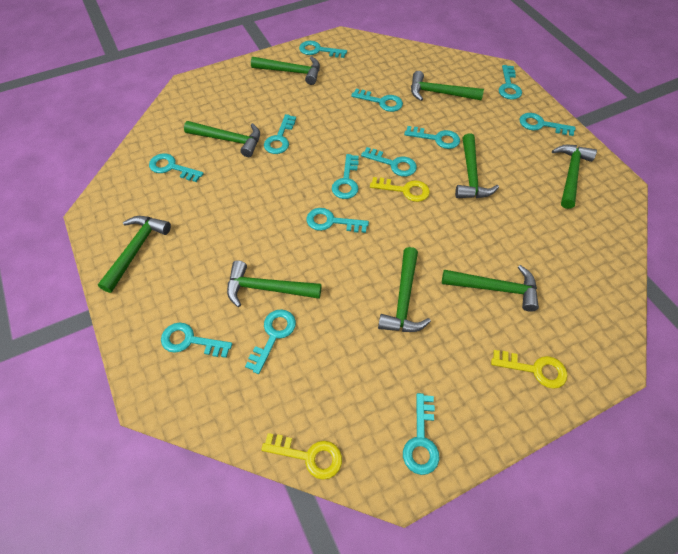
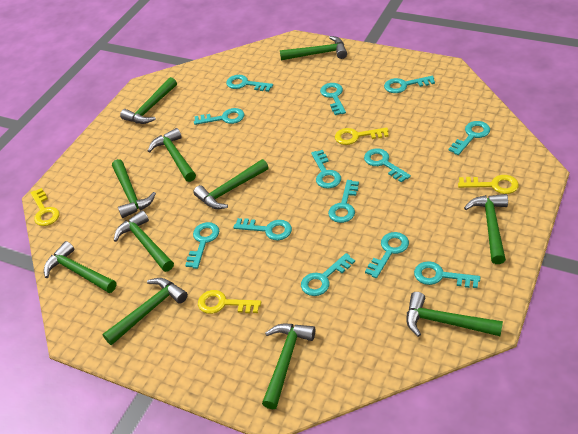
green hammer: 9 -> 11
yellow key: 3 -> 4

